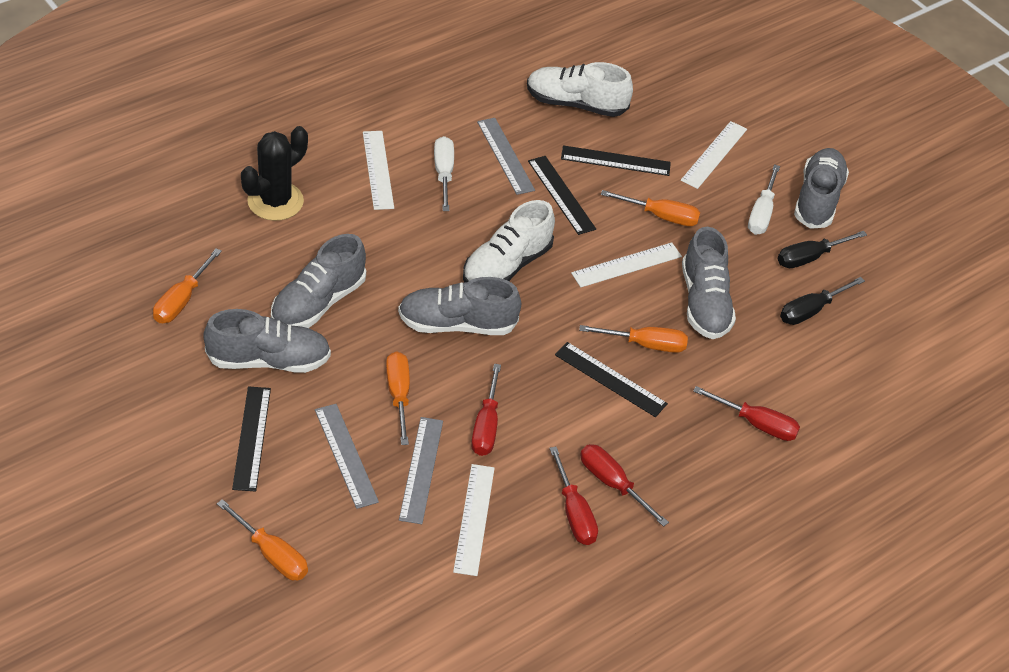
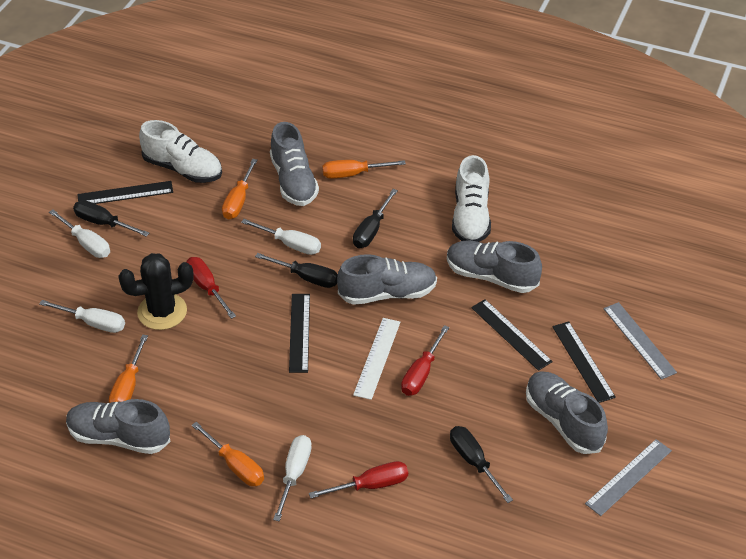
black screwdriver: 2 -> 4
grey ruler: 3 -> 2
orange screwdriver: 5 -> 4
red screwdriver: 4 -> 3
white ruler: 4 -> 1
white screwdriver: 2 -> 4

